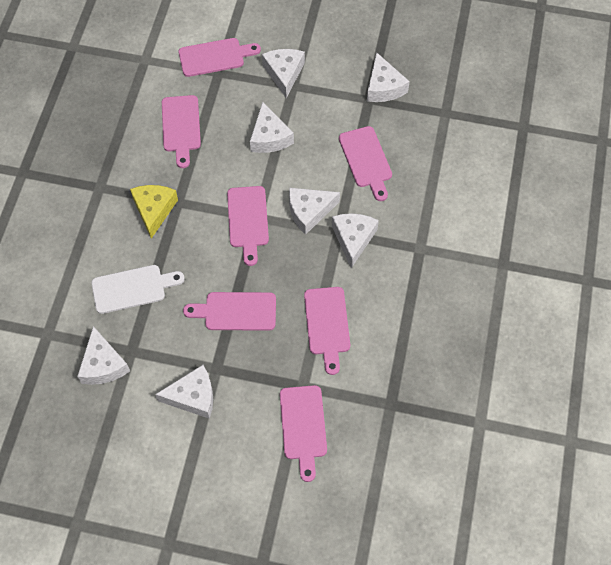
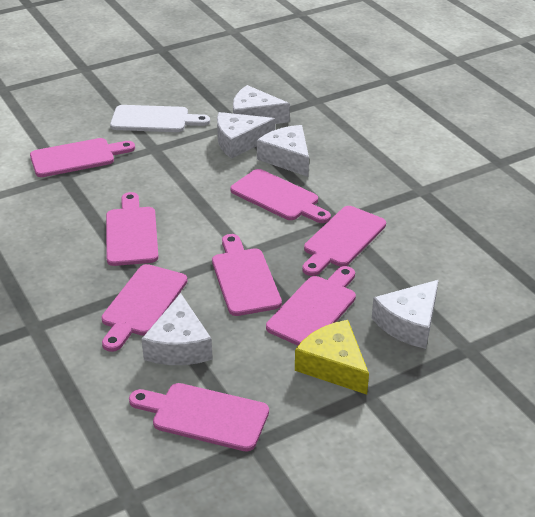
pink cutting board: 7 -> 8
white cheese: 7 -> 5

